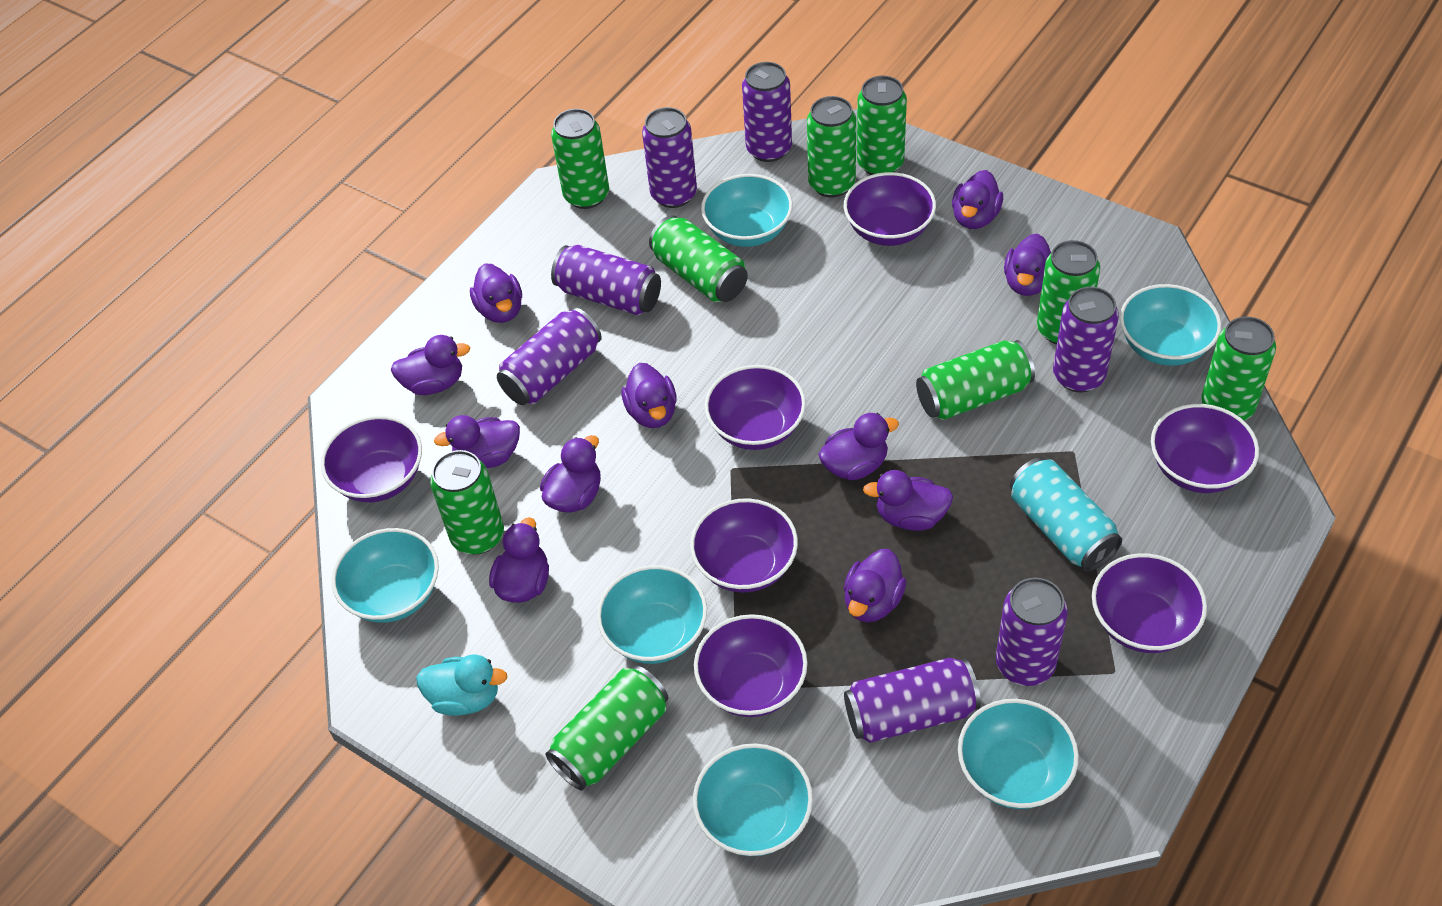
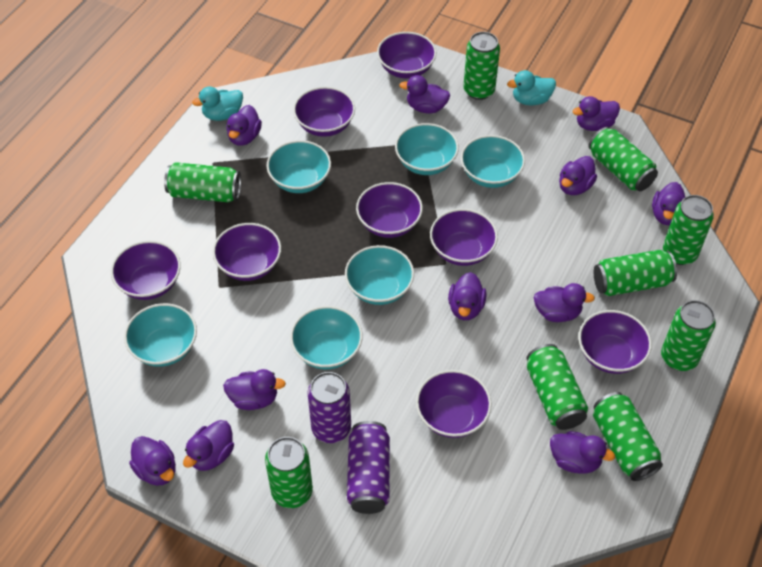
purple bowl: 7 -> 8
purple can: 7 -> 2
turquoise can: 1 -> 0
turquoise duck: 1 -> 2

